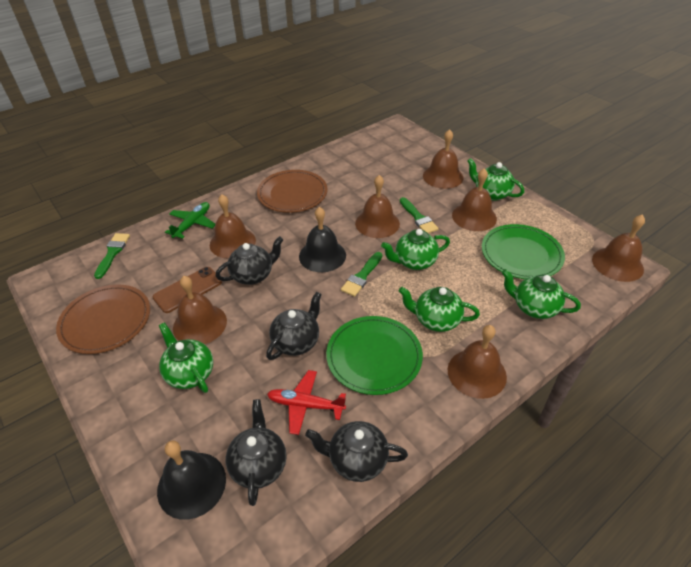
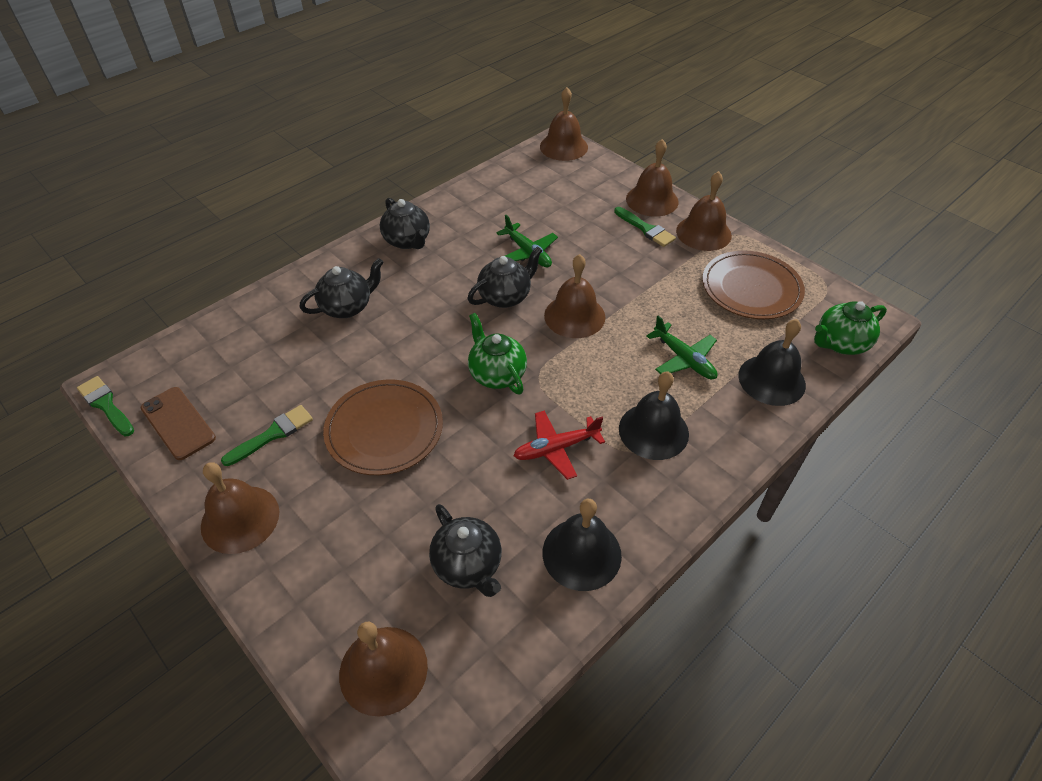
black bell: 2 -> 3
brown bell: 7 -> 6
green plane: 1 -> 2
green plate: 2 -> 0
green teapot: 5 -> 2

